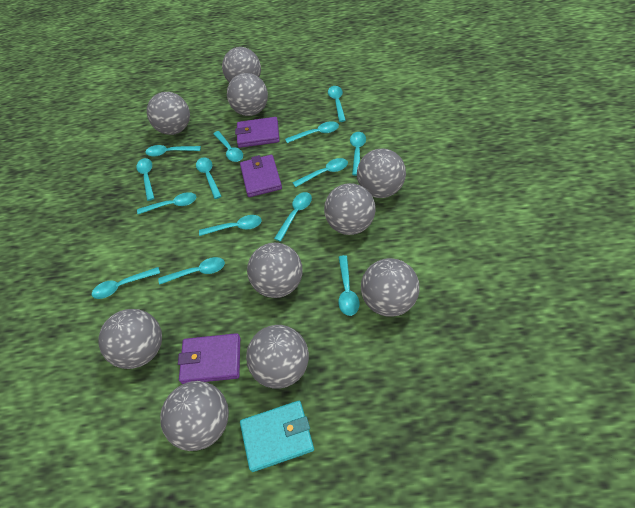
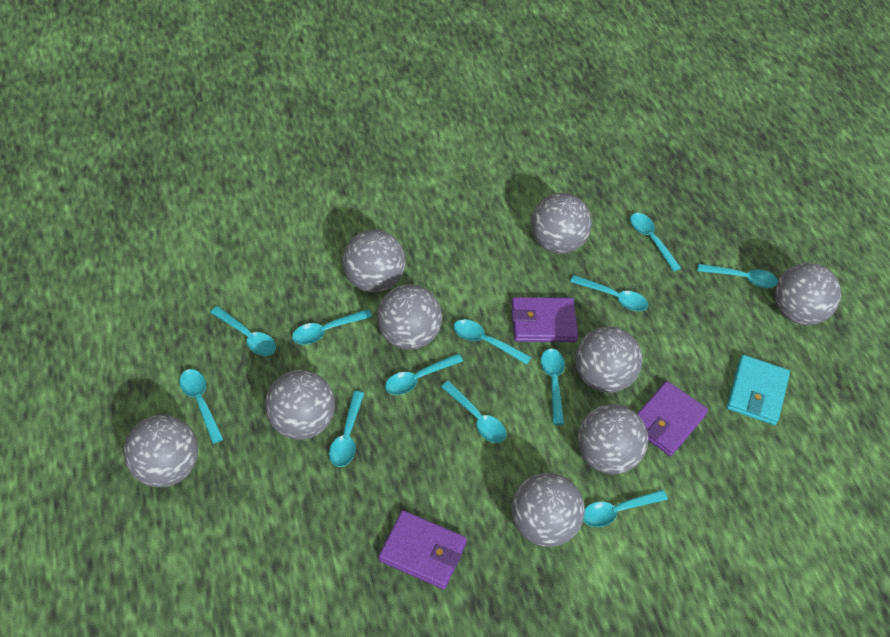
grey ball: 10 -> 9
turquoise spoon: 14 -> 12

